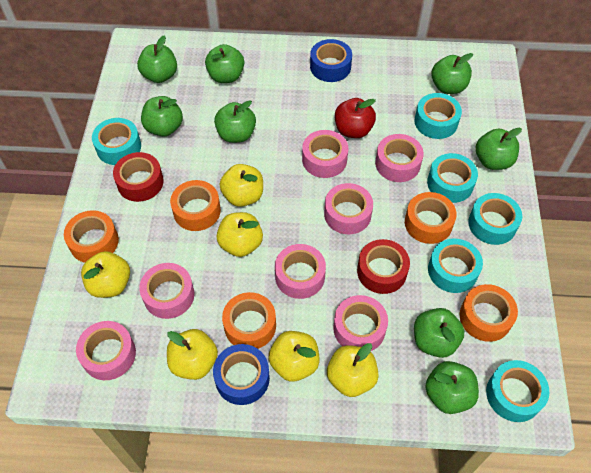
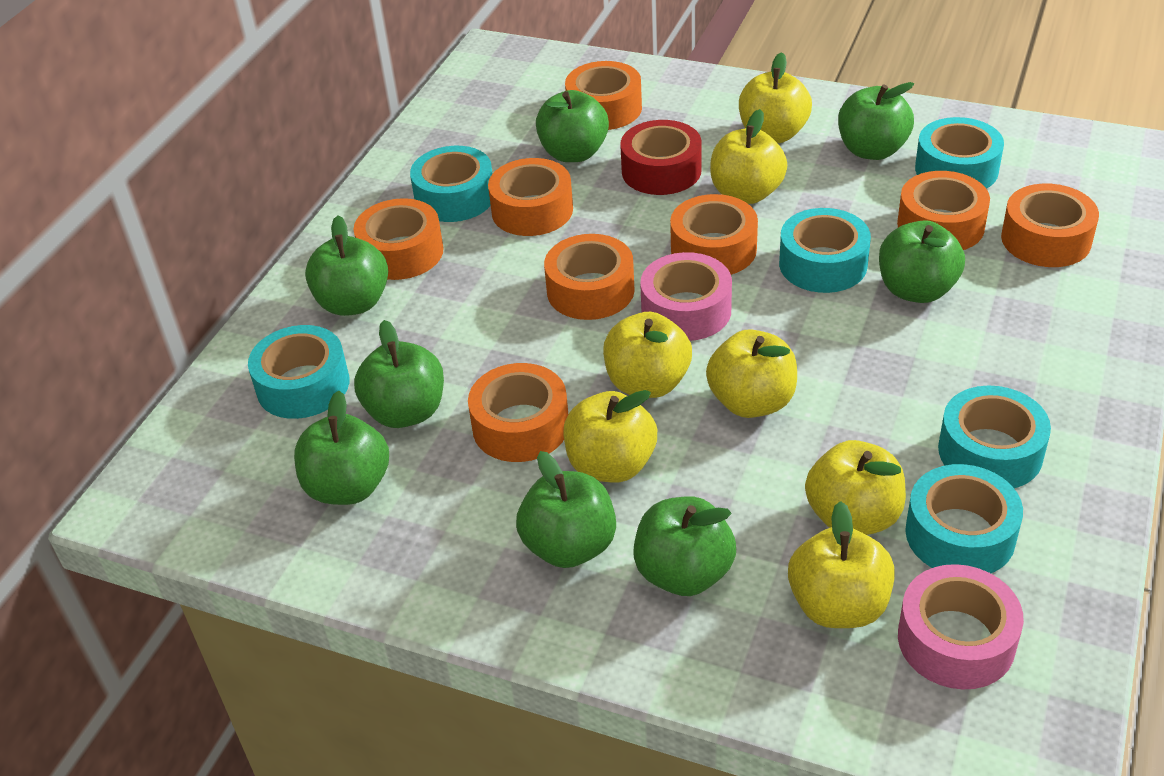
blue tape: 2 -> 0
orange tape: 5 -> 8
pink tape: 7 -> 2
red apple: 1 -> 0
red tape: 2 -> 1
yellow apple: 6 -> 7

